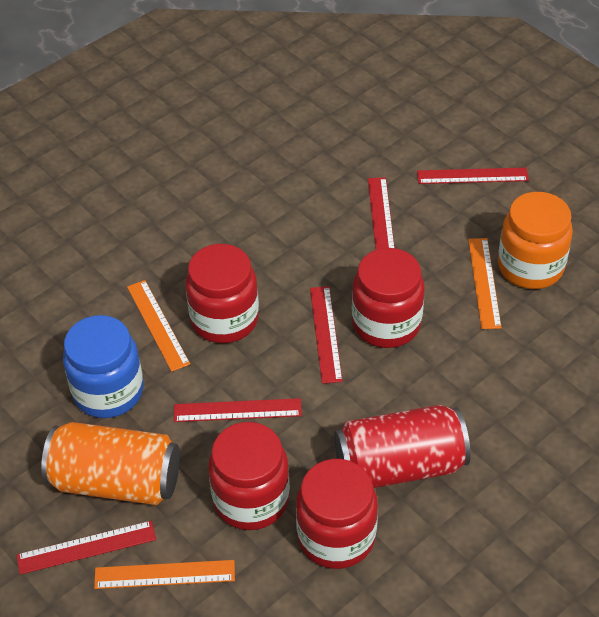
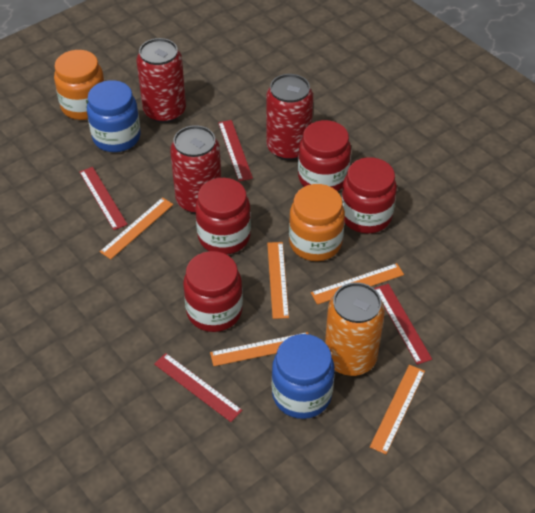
blue jar: 1 -> 2
orange jar: 1 -> 2
orange ruler: 3 -> 5
red can: 1 -> 3
red ruler: 5 -> 4

